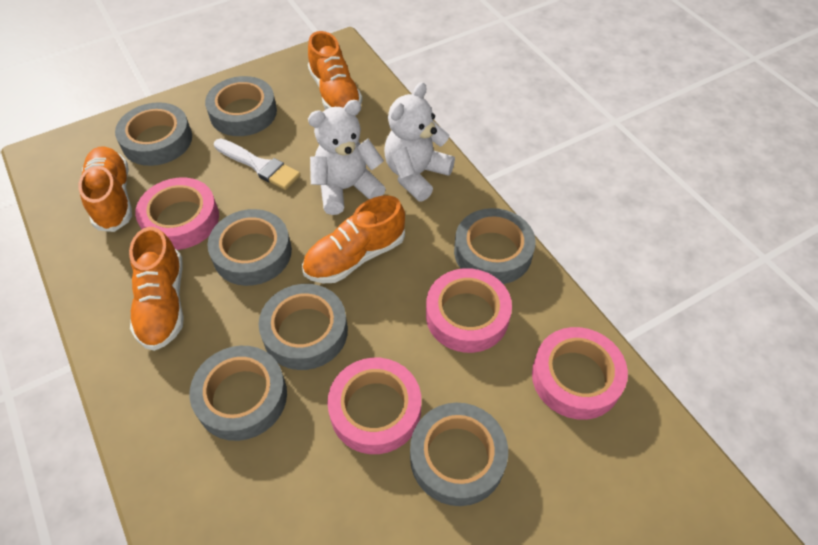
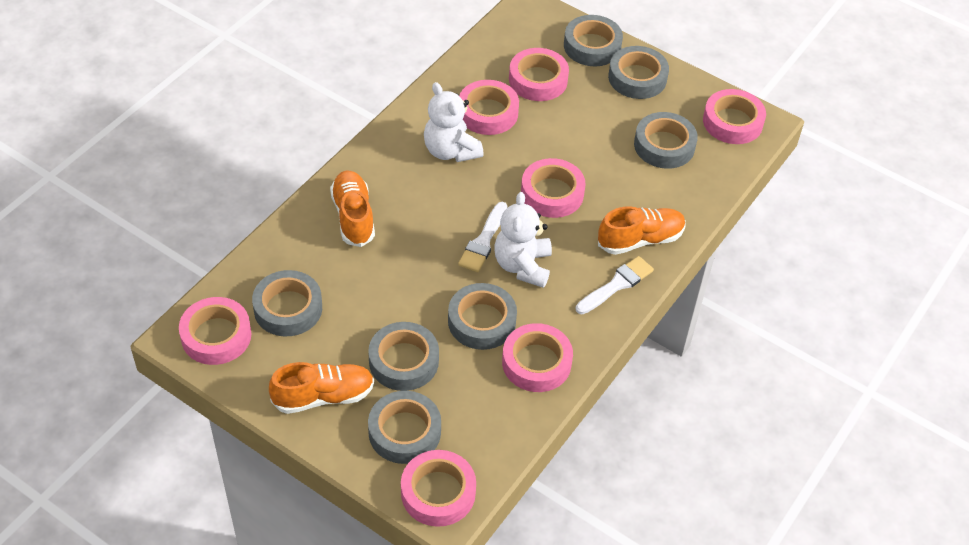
orange shoe: 4 -> 3
pink tape: 4 -> 7
white brush: 1 -> 2

